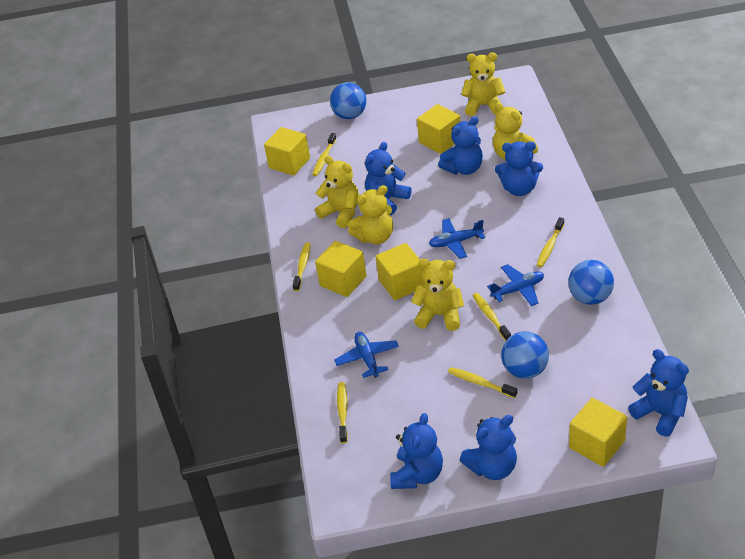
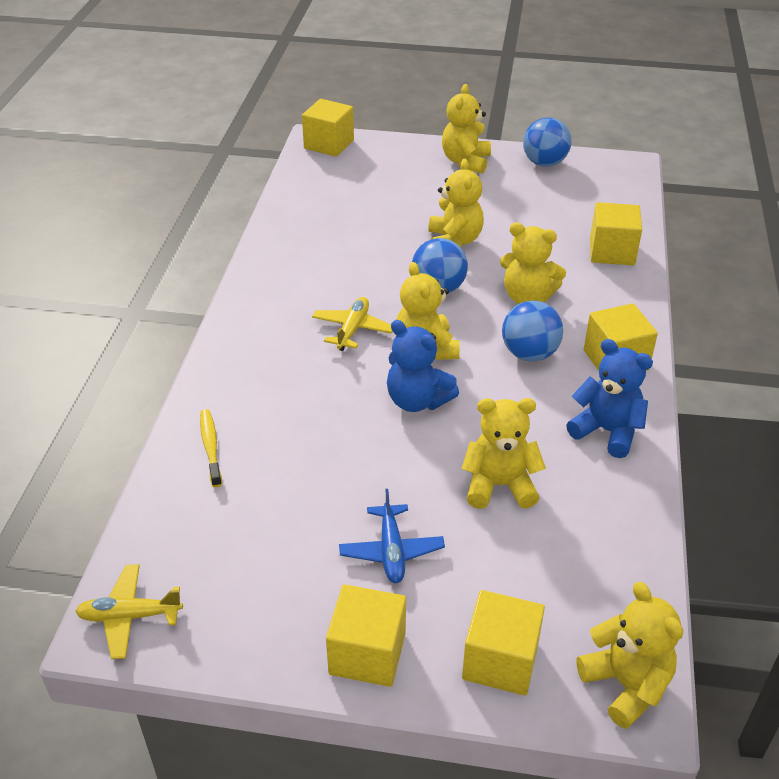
blue plane: 3 -> 1
blue teddy bear: 6 -> 2
yellow plane: 0 -> 2
yellow teddy bear: 5 -> 6
yellow toothbrush: 6 -> 1

